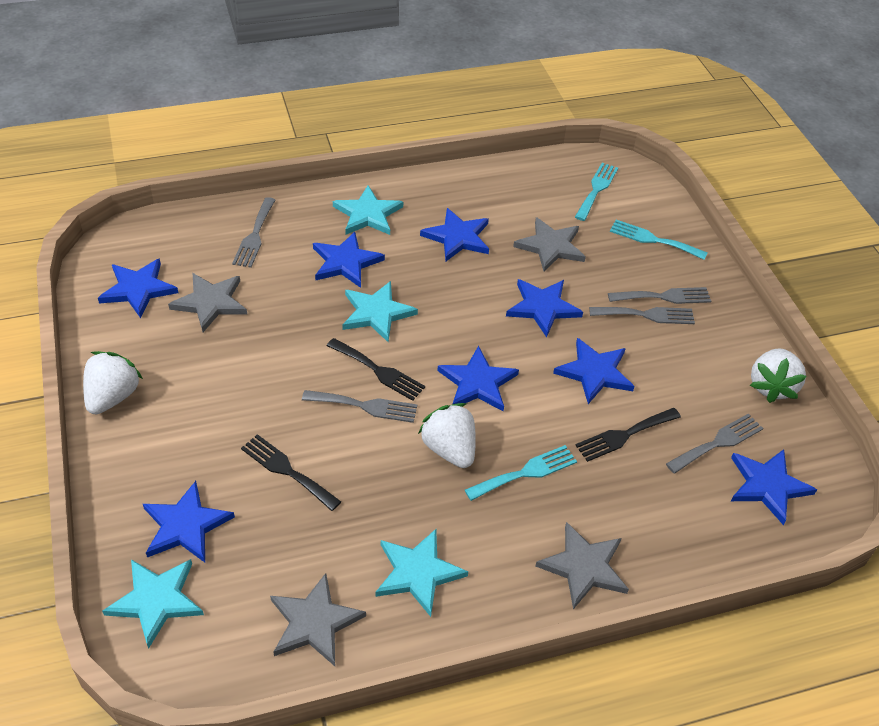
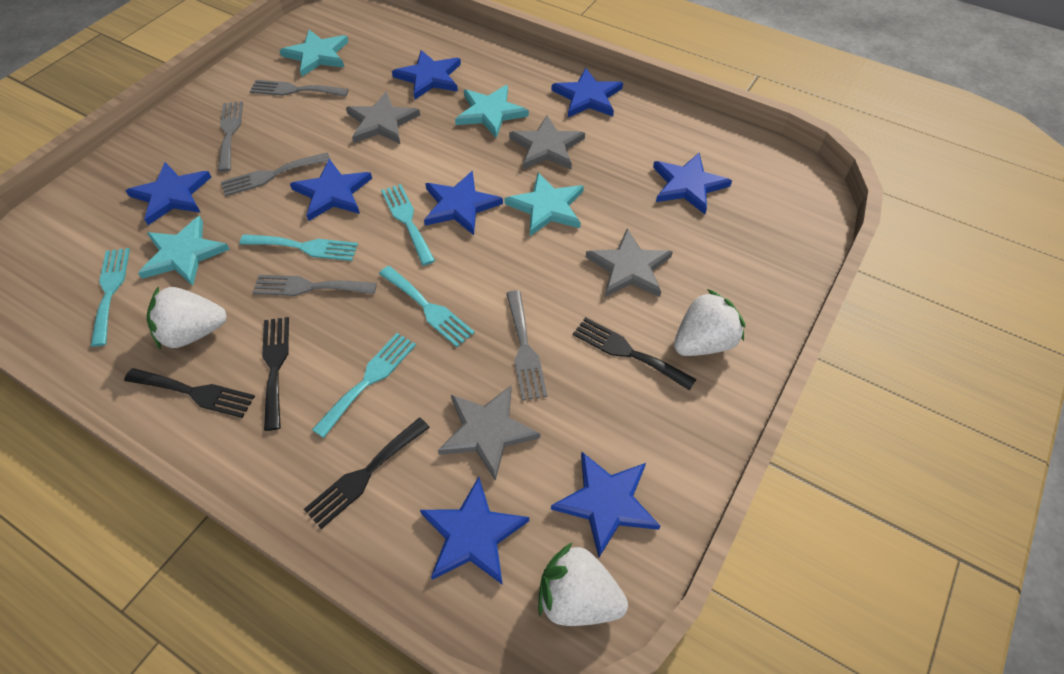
black fork: 3 -> 4
turquoise fork: 3 -> 5

